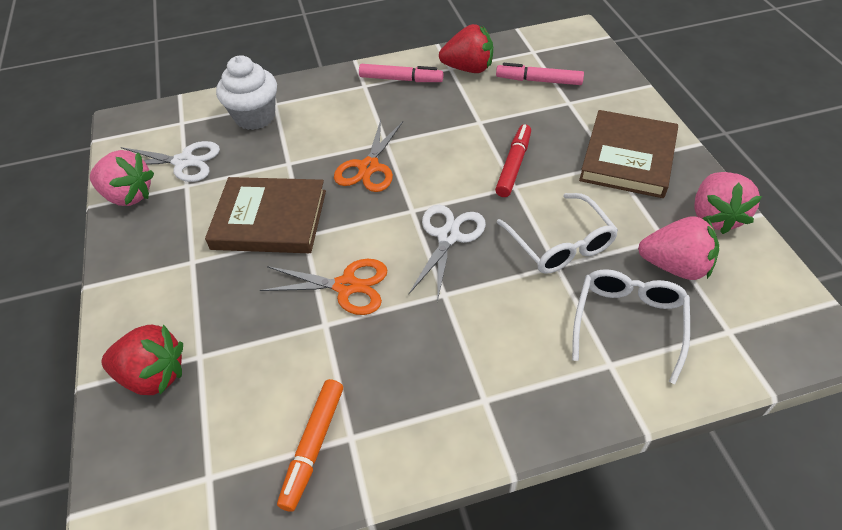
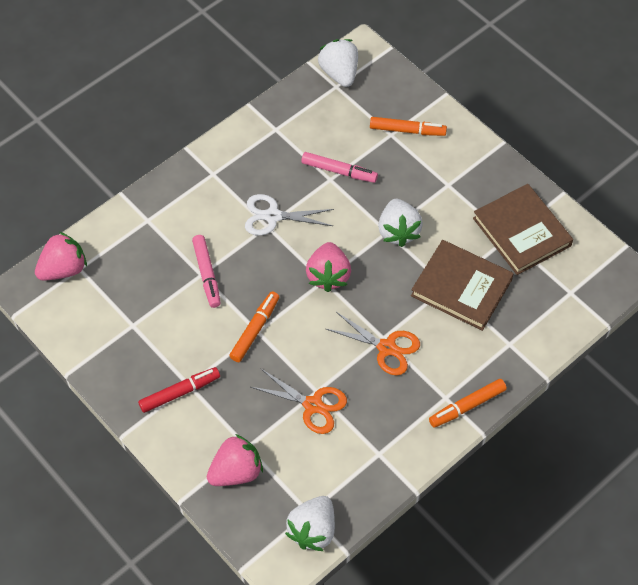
orange marker: 1 -> 3
red strawberry: 2 -> 0
white cupcake: 1 -> 0
white glasses: 2 -> 0
white scissors: 2 -> 1
white strawberry: 0 -> 3

